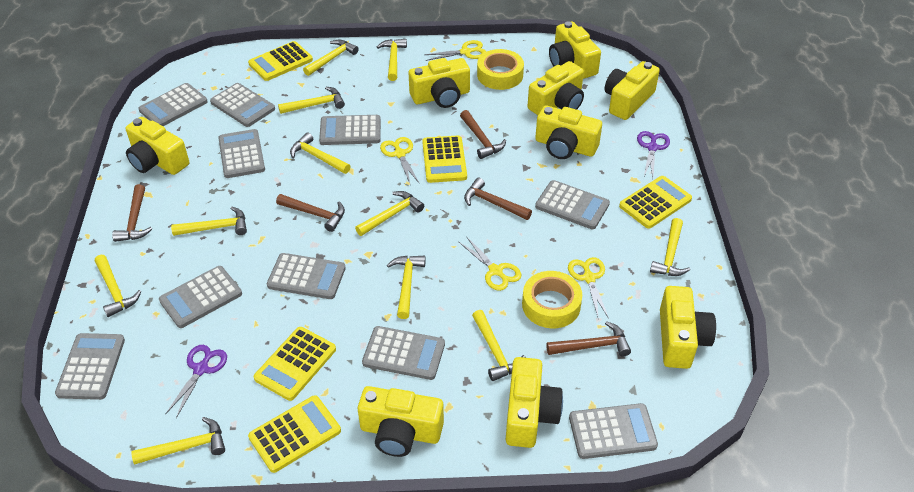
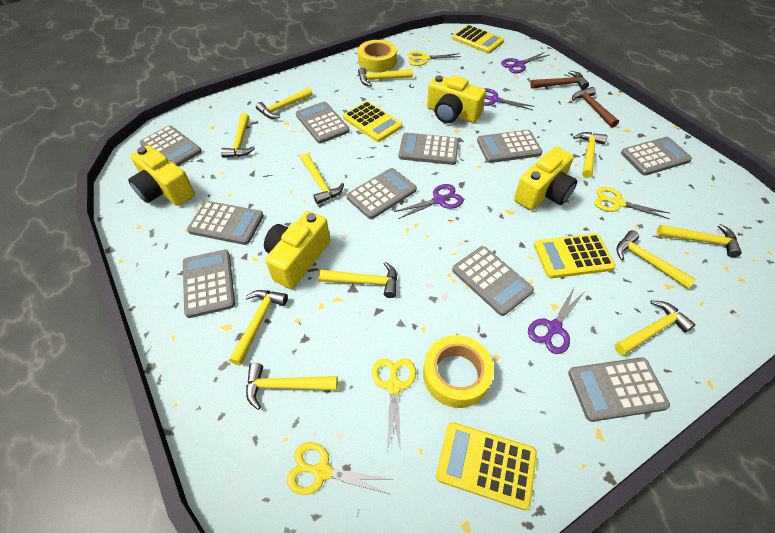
brown hammer: 5 -> 2
purple scissors: 2 -> 4
yellow calculator: 5 -> 4
yellow camera: 9 -> 4

